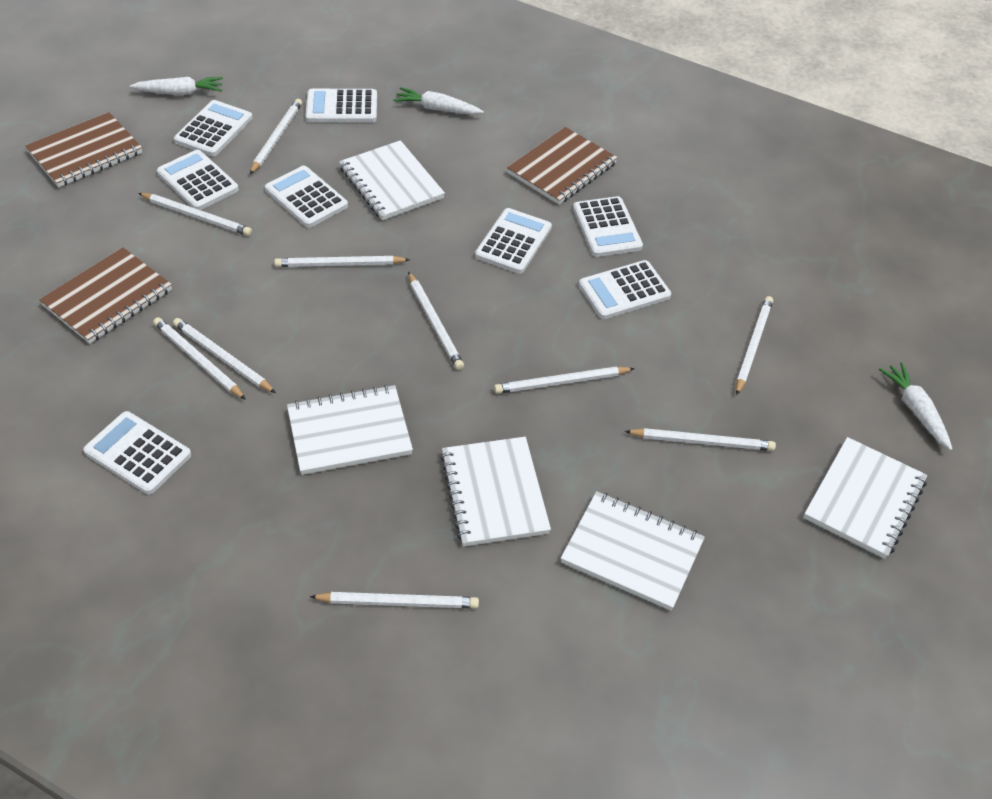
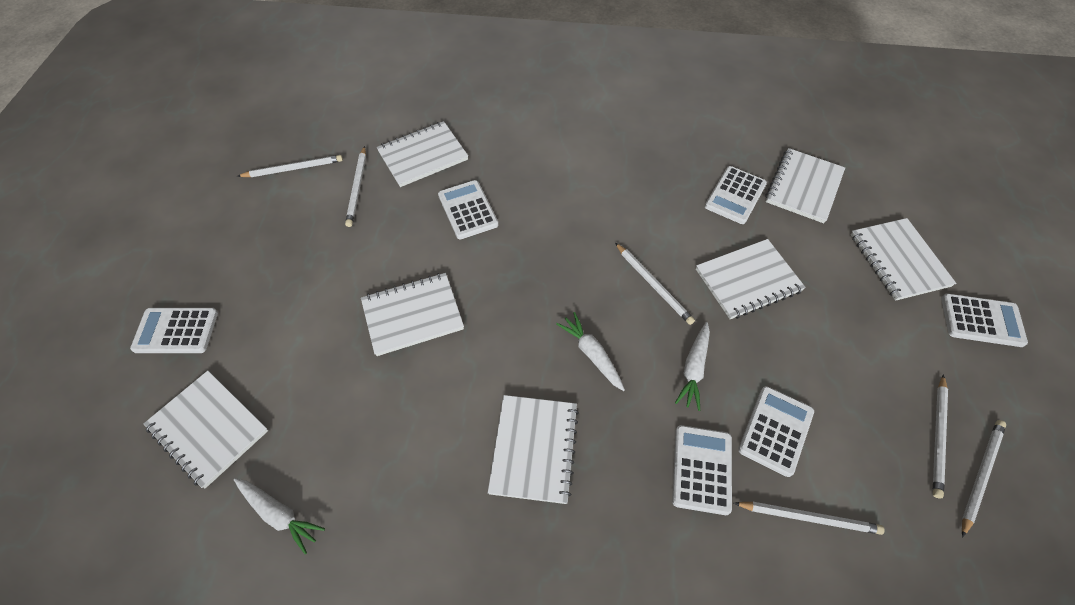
brown notebook: 3 -> 0
white calculator: 8 -> 6
white notebook: 5 -> 7
white pencil: 10 -> 6

